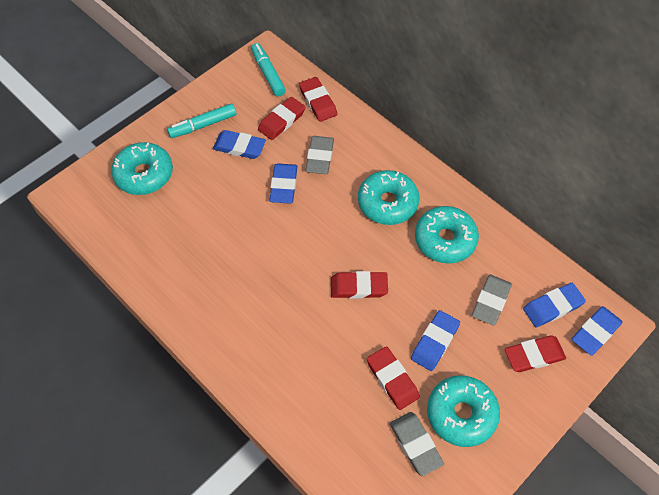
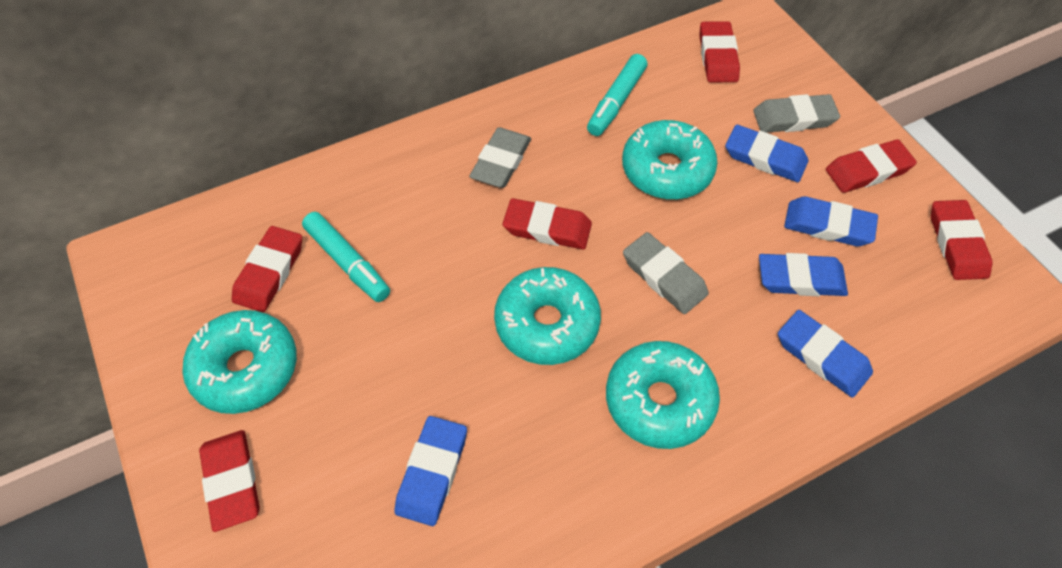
red eraser: 5 -> 6

